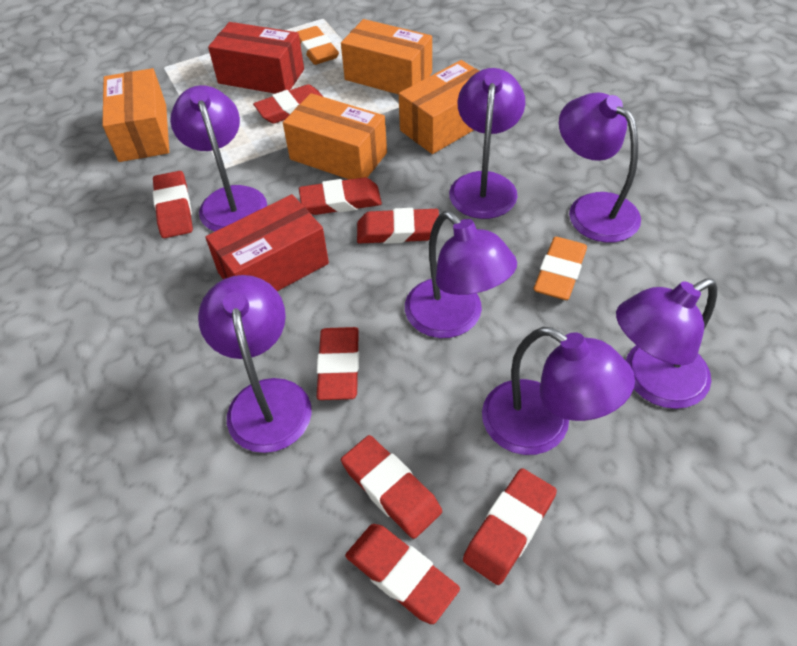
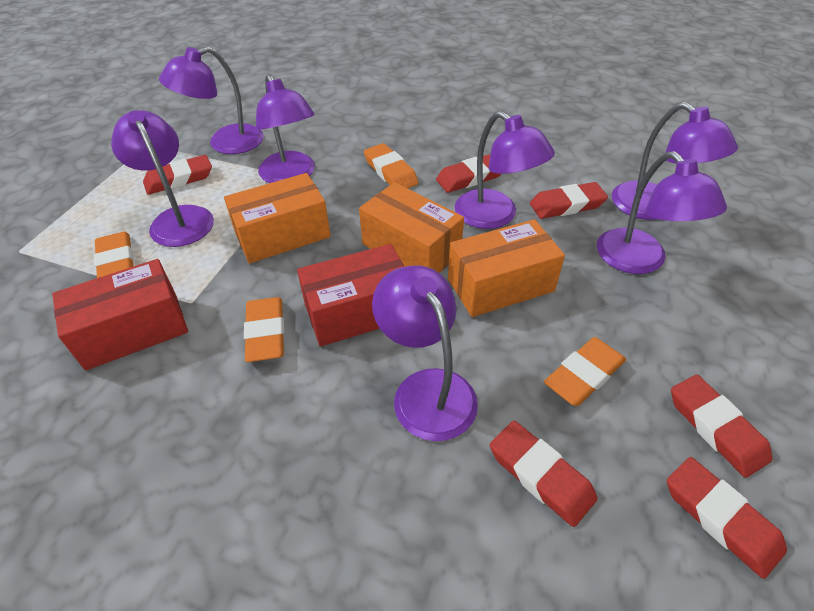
orange box: 4 -> 3
orange eraser: 2 -> 4
red eraser: 8 -> 6

